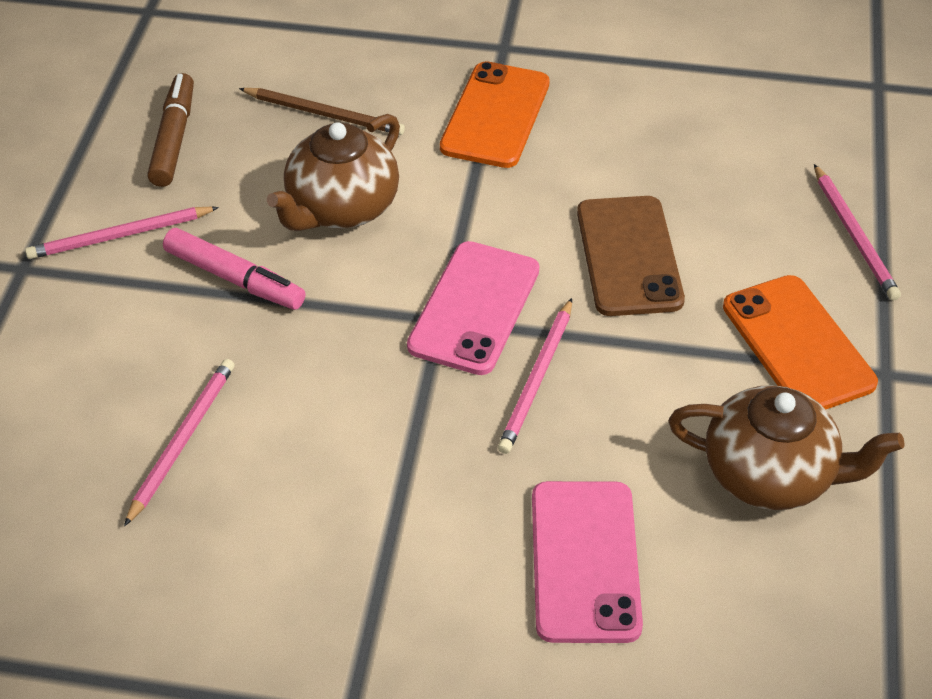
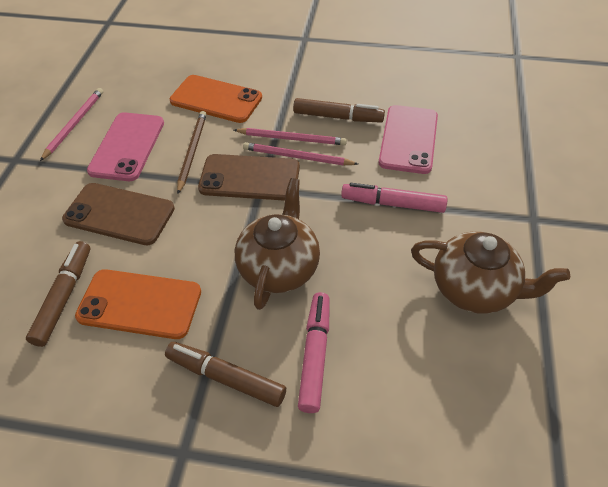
brown marker: 1 -> 3
brown phone: 1 -> 2
pink marker: 1 -> 2
pink pencil: 4 -> 3

